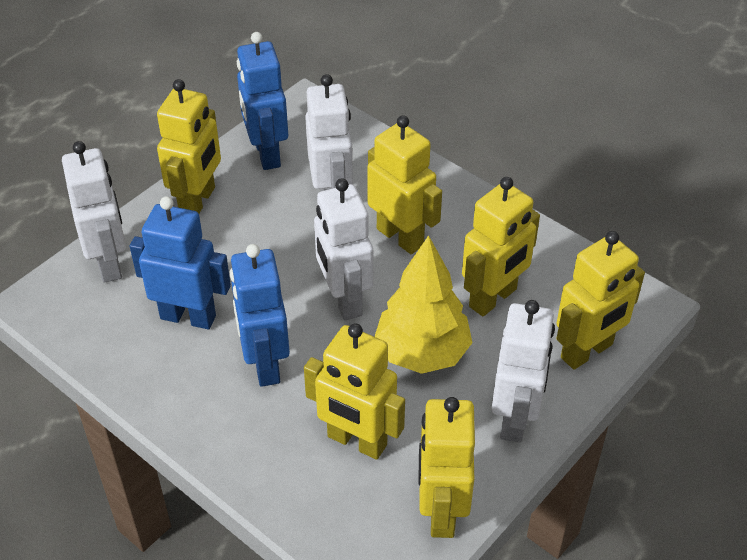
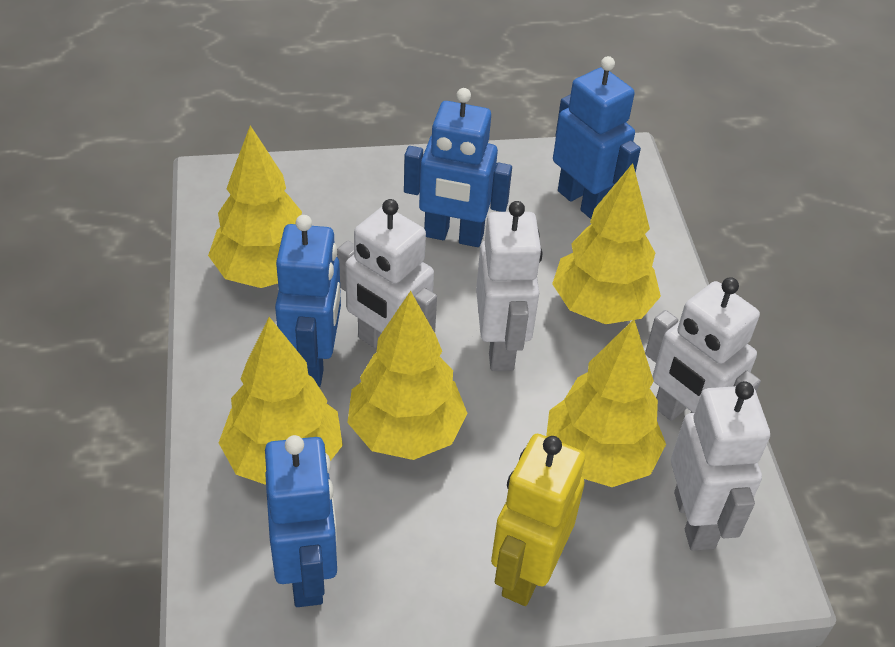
blue robot: 3 -> 4
yellow robot: 6 -> 1
yellow tree: 1 -> 5

